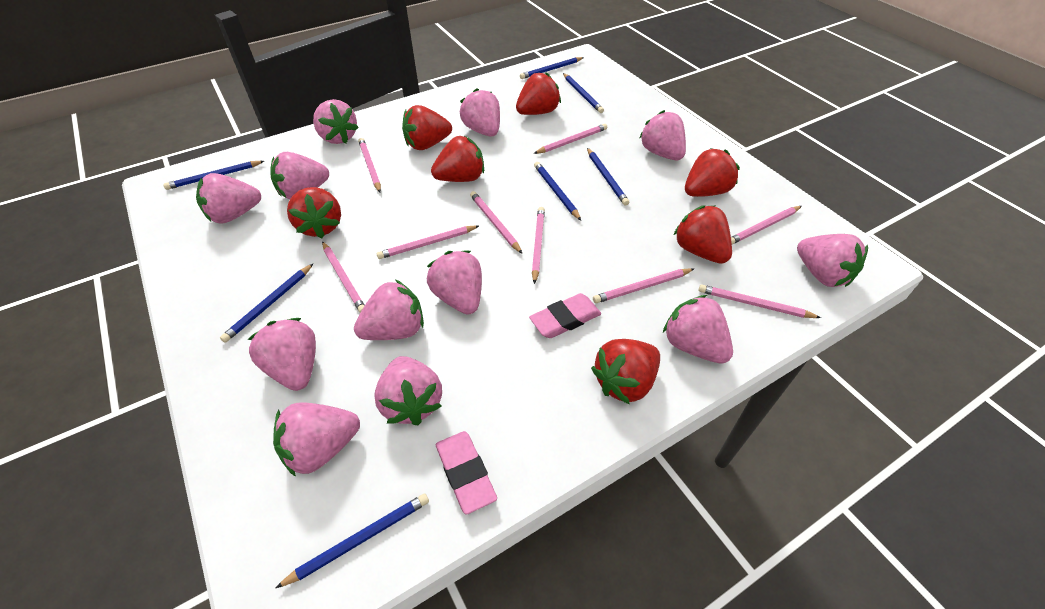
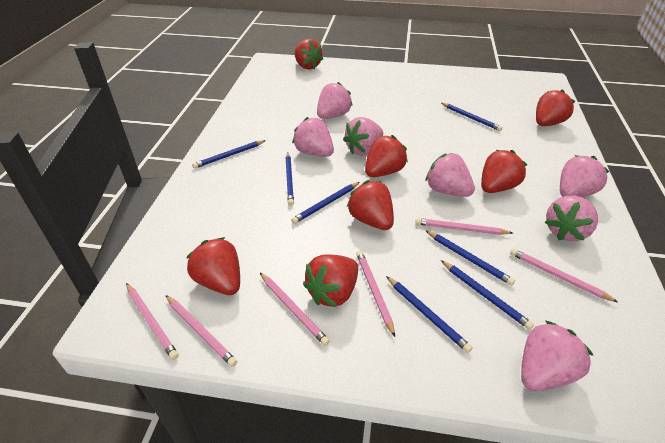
pink eraser: 2 -> 0
pink pencil: 9 -> 6
pink strawberry: 12 -> 7

